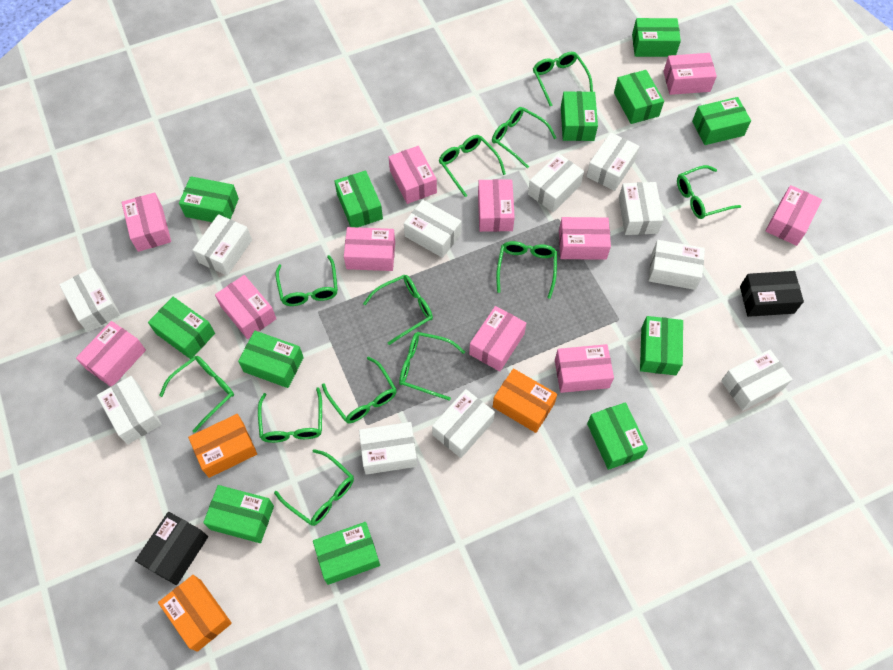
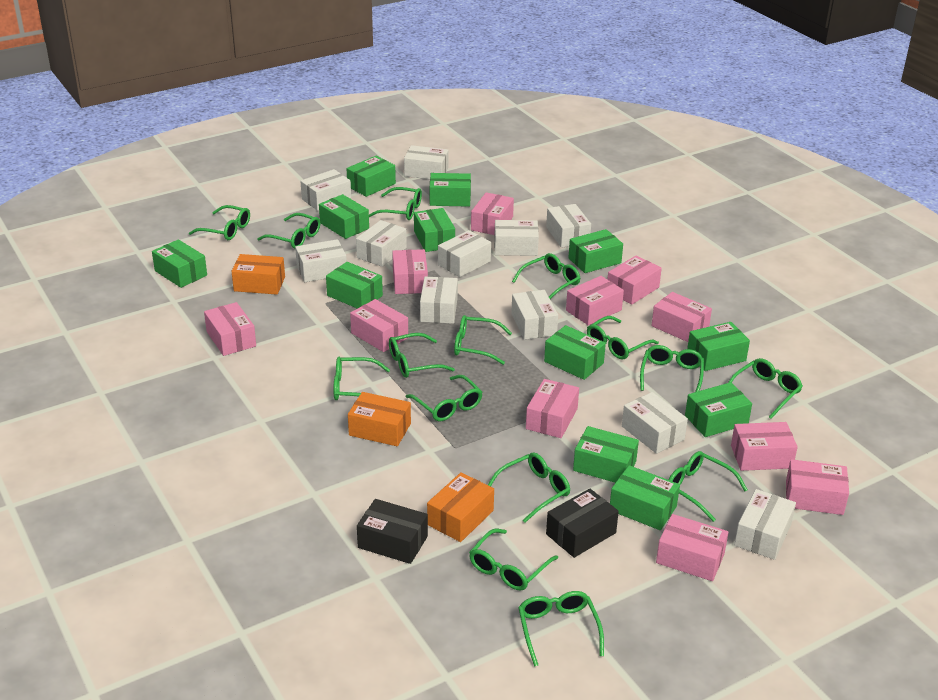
green glasses: 12 -> 15

